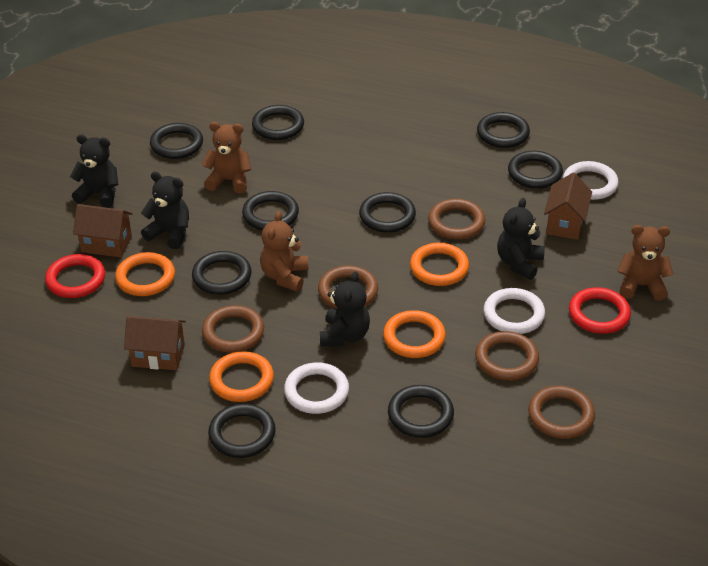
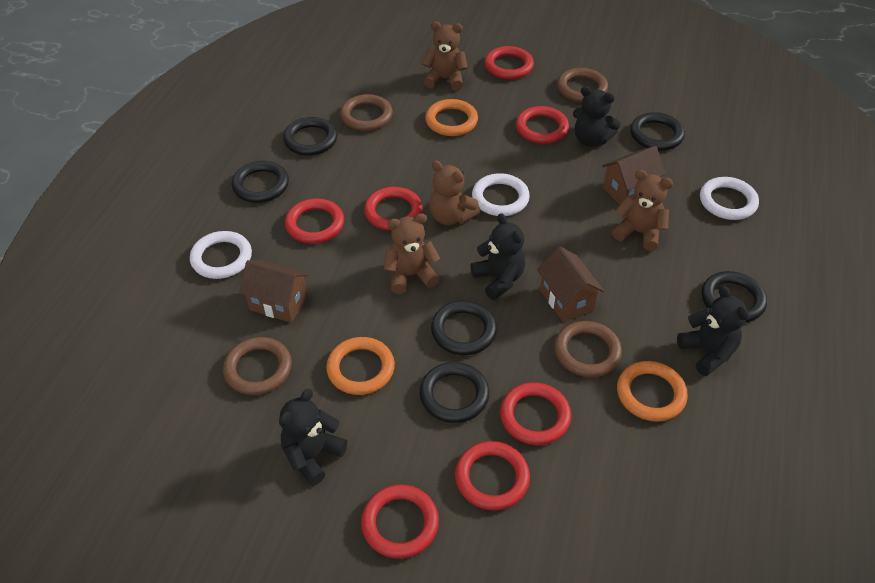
black ring: 9 -> 6
brown ring: 5 -> 4
brown teddy bear: 3 -> 4
orange ring: 4 -> 3
red ring: 2 -> 7

